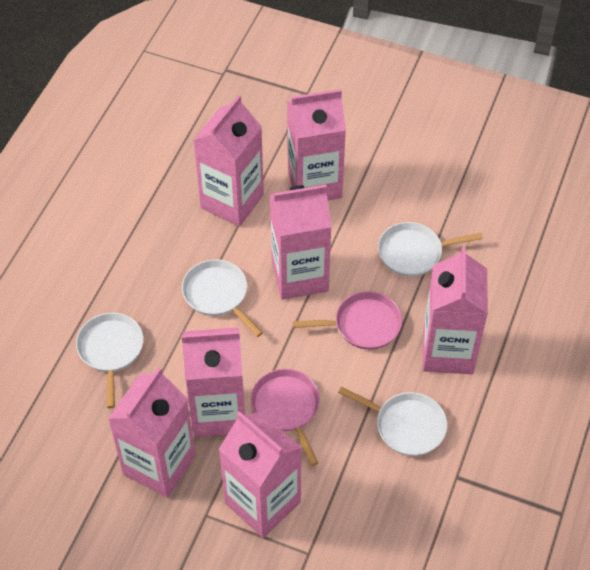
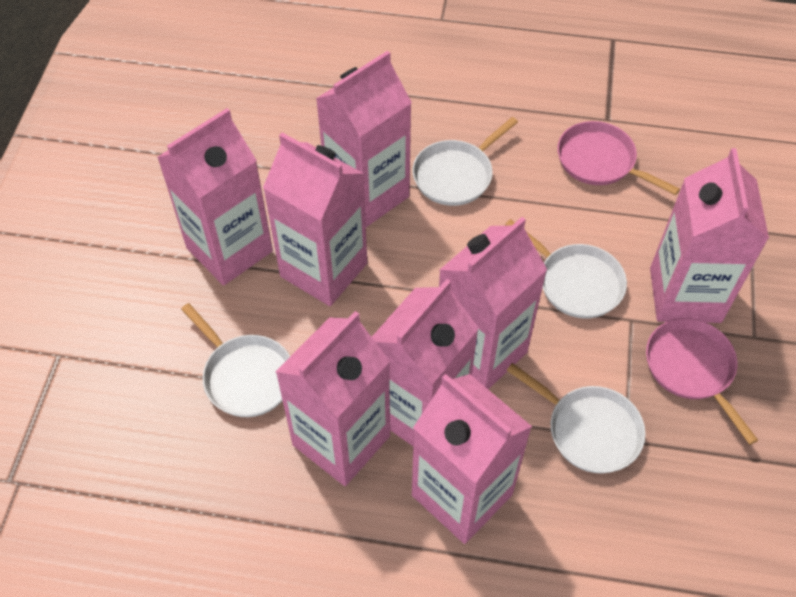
pink carton: 7 -> 8

